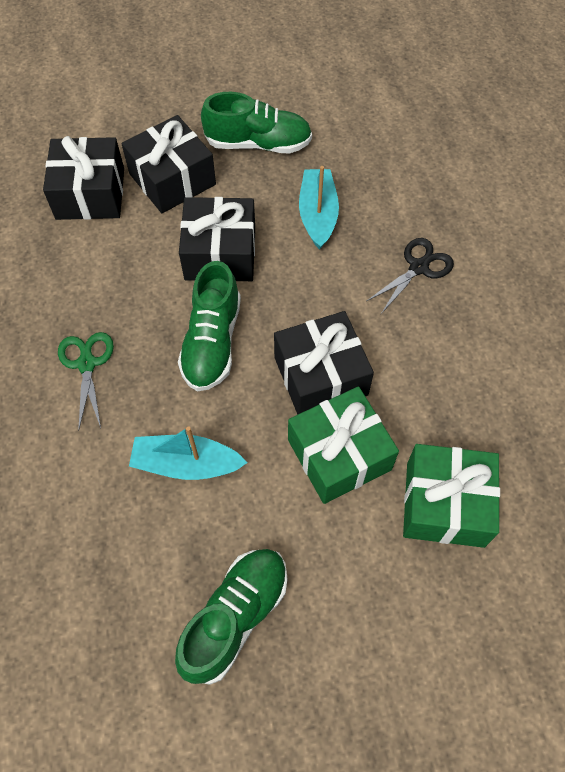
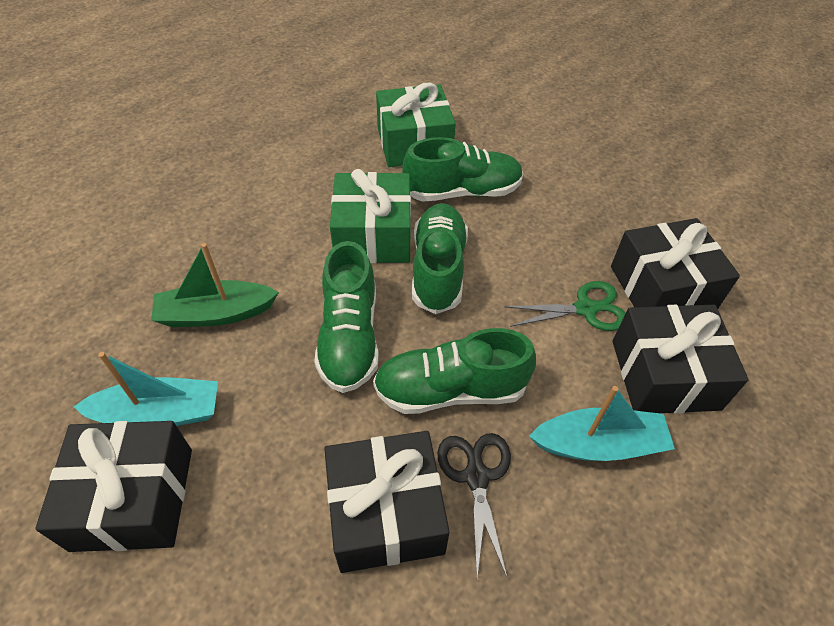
green boat: 0 -> 1
green shoe: 3 -> 4

